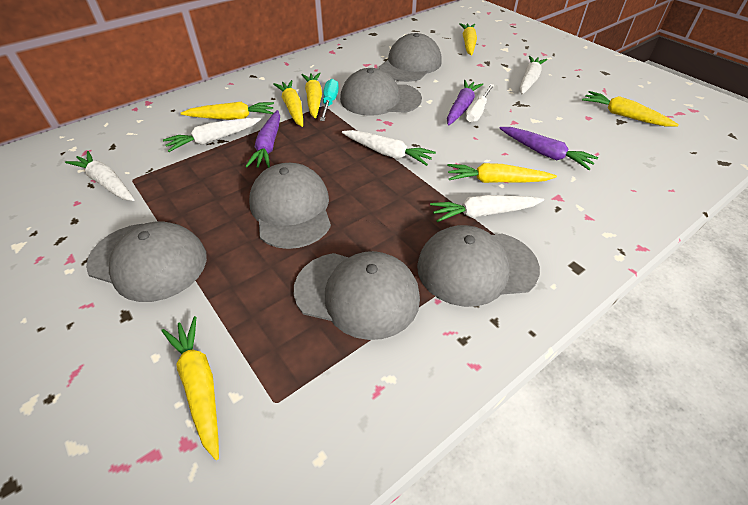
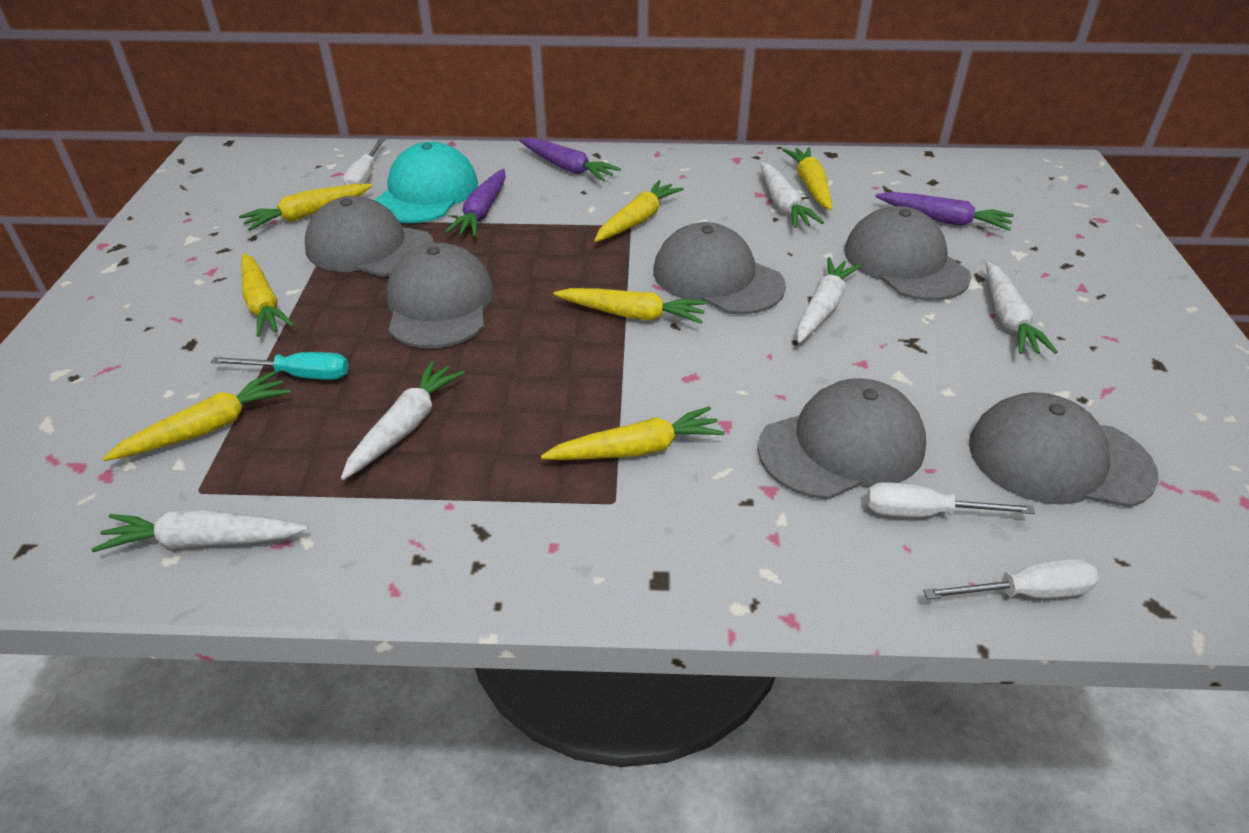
turquoise cap: 0 -> 1
white screwdriver: 1 -> 3

